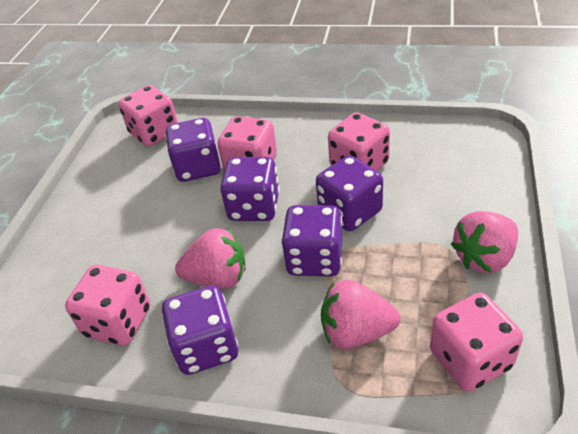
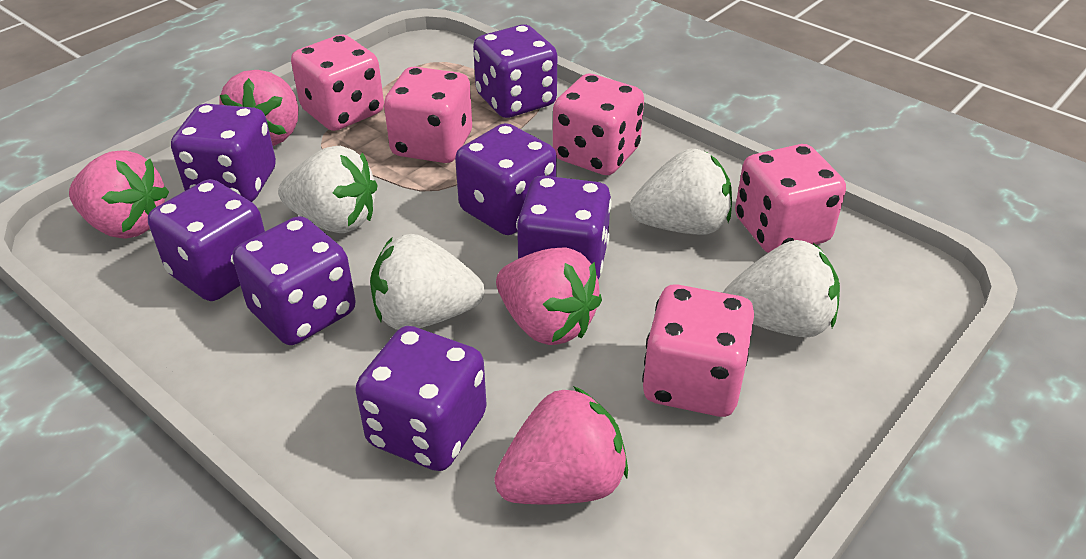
pink strawberry: 3 -> 4
purple dice: 5 -> 7
white strawberry: 0 -> 4

